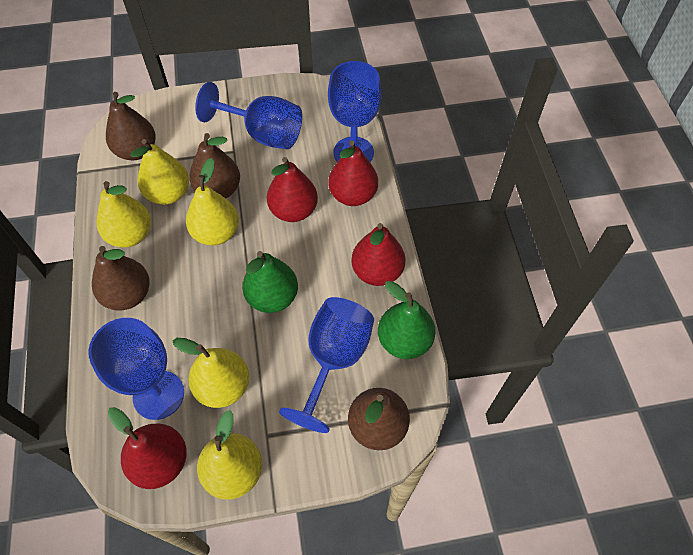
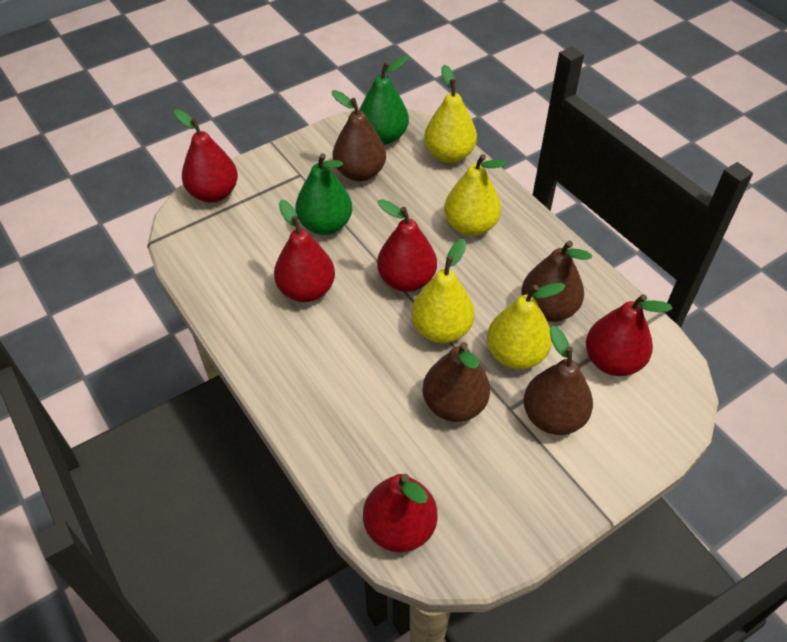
blue goblet: 4 -> 0
red pear: 4 -> 5
yellow pear: 5 -> 4

